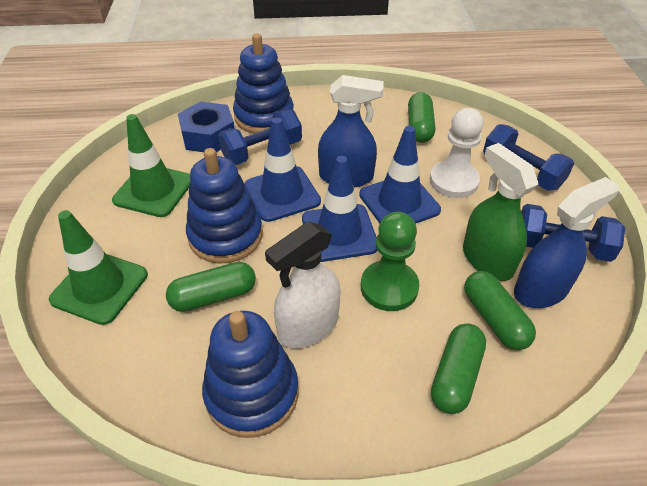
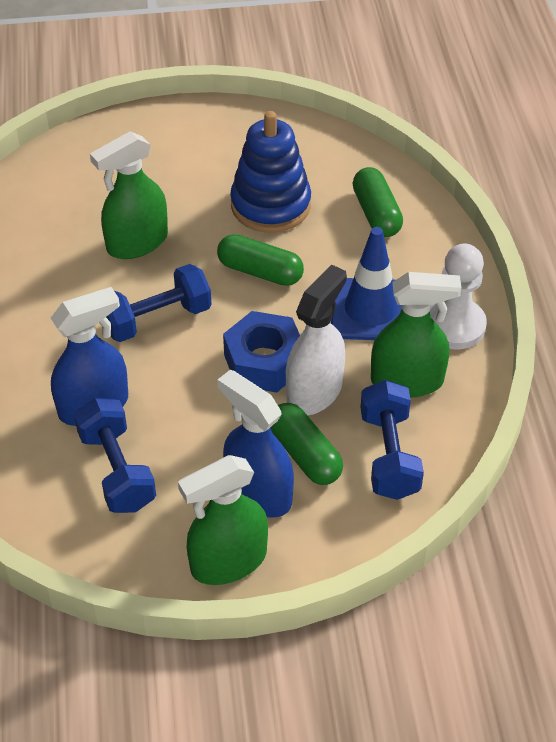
blue stacking toy: 3 -> 1
blue traffic cone: 3 -> 1
green capsule: 4 -> 3
green pawn: 1 -> 0
green spray bottle: 1 -> 3
green traffic cone: 2 -> 0

